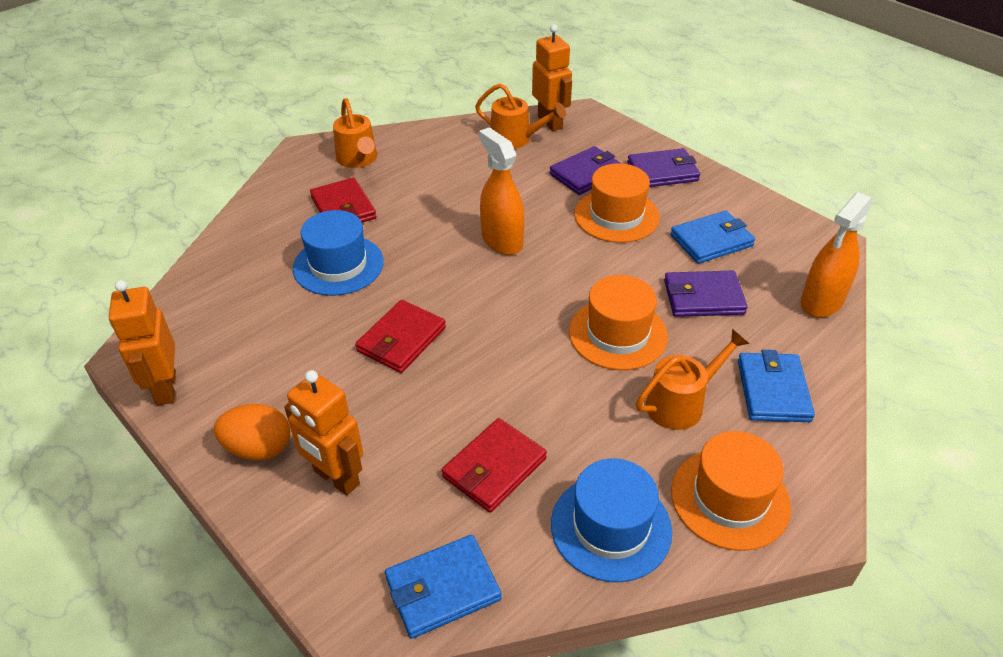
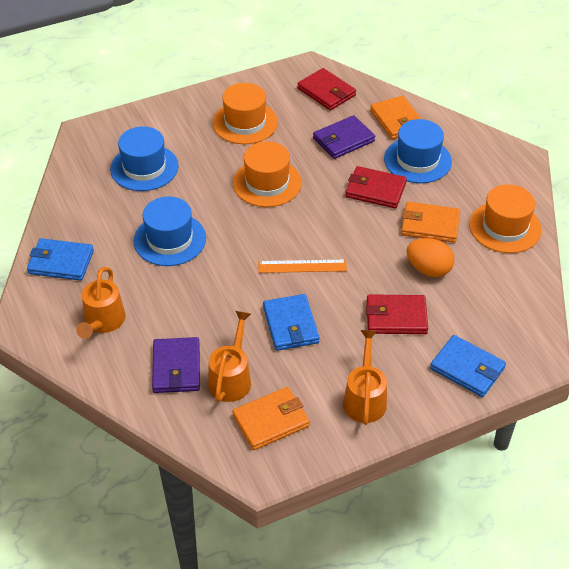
blue hat: 2 -> 3
orange robot: 3 -> 0
orange ruler: 0 -> 1
orange spray bottle: 2 -> 0
orange wallet: 0 -> 3
purple wallet: 3 -> 2

